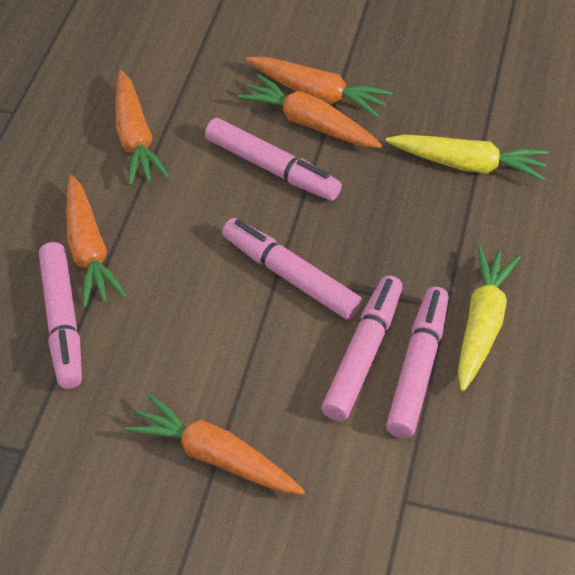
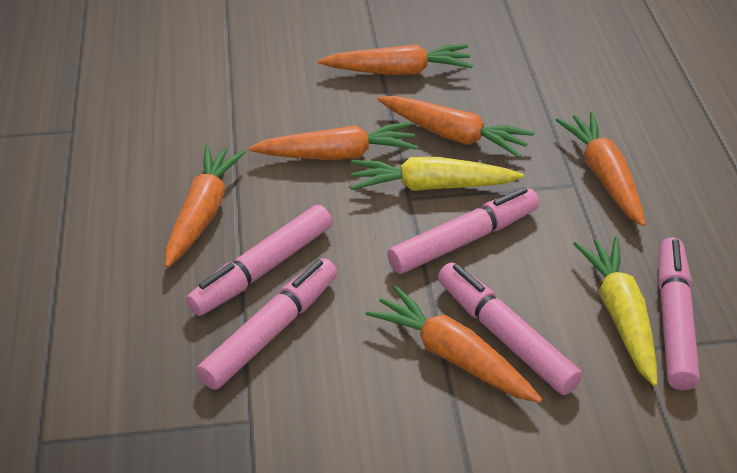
orange carrot: 5 -> 6

